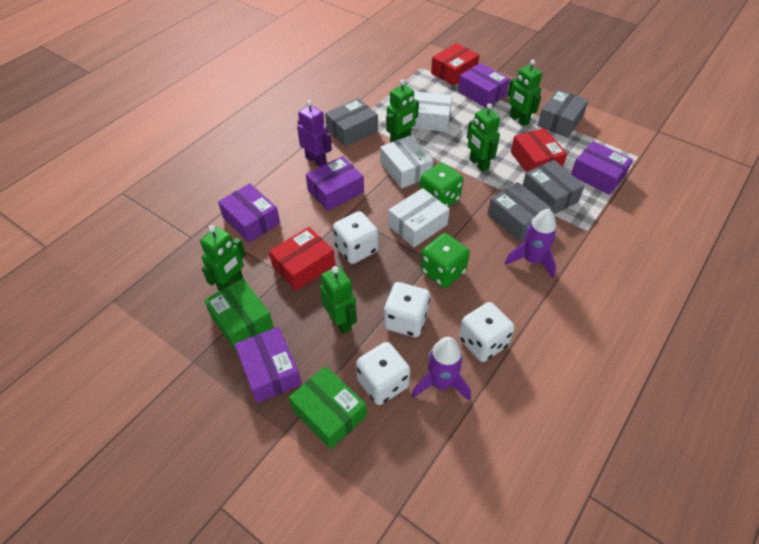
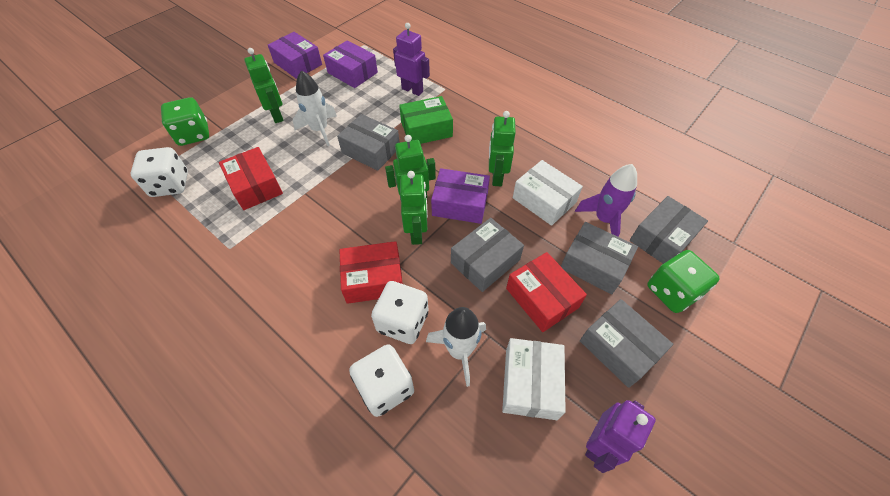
green box: 2 -> 1
green robot: 5 -> 4
grey box: 4 -> 5
purple box: 5 -> 3
purple robot: 1 -> 2
purple rocket: 2 -> 1
white box: 3 -> 2
white dice: 4 -> 3
white rocket: 0 -> 2

